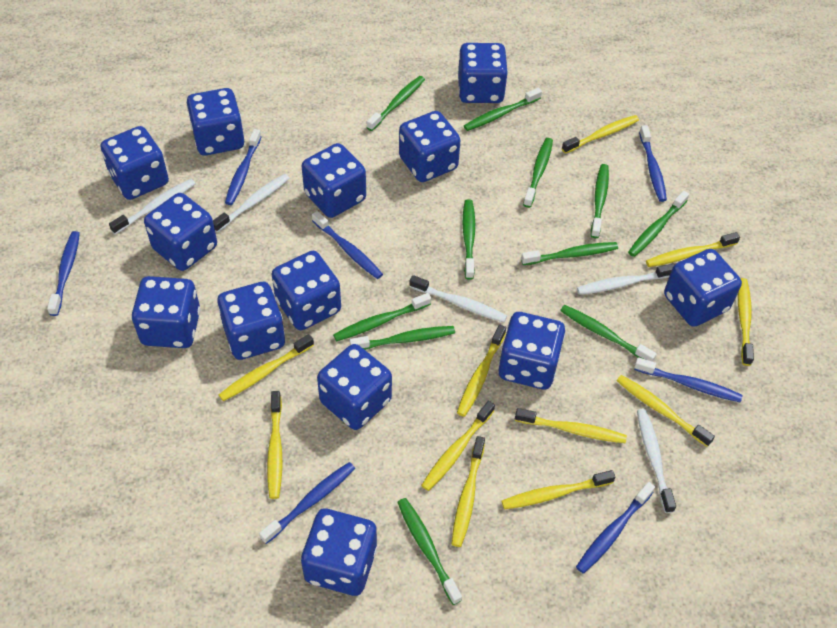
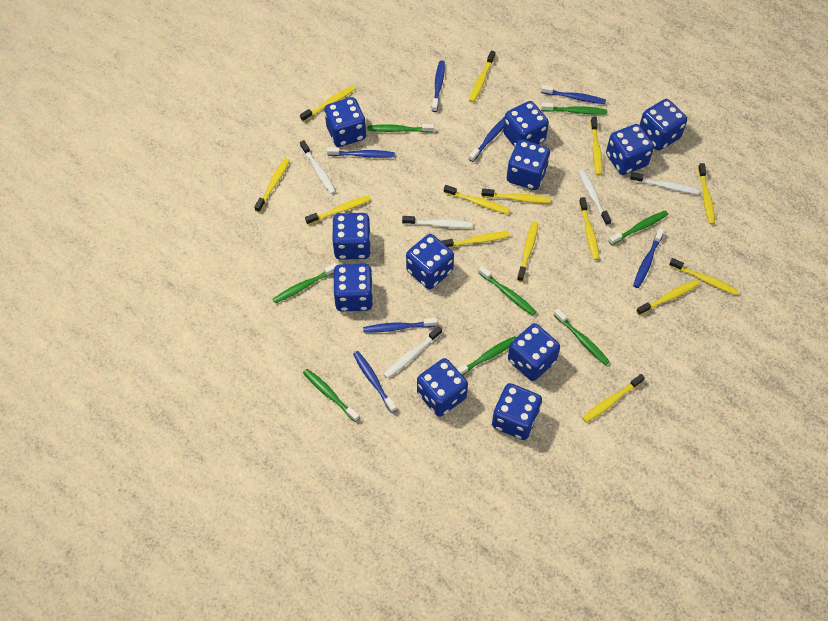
blue dice: 13 -> 11
green toothbrush: 11 -> 8
yellow toothbrush: 11 -> 14

